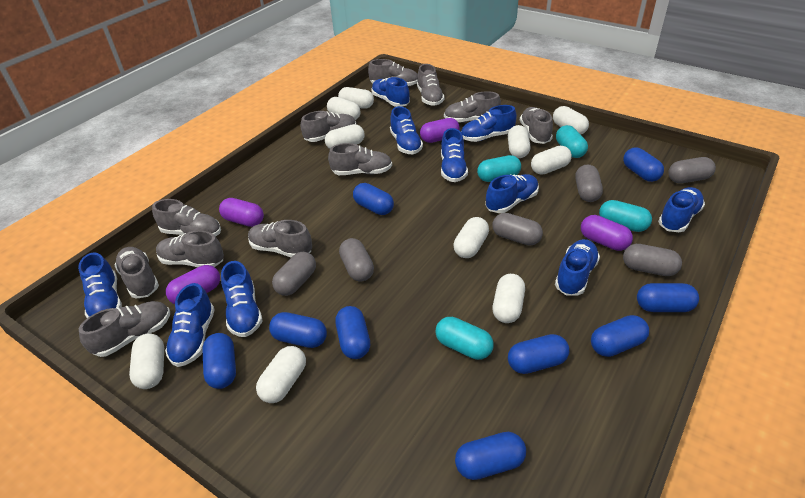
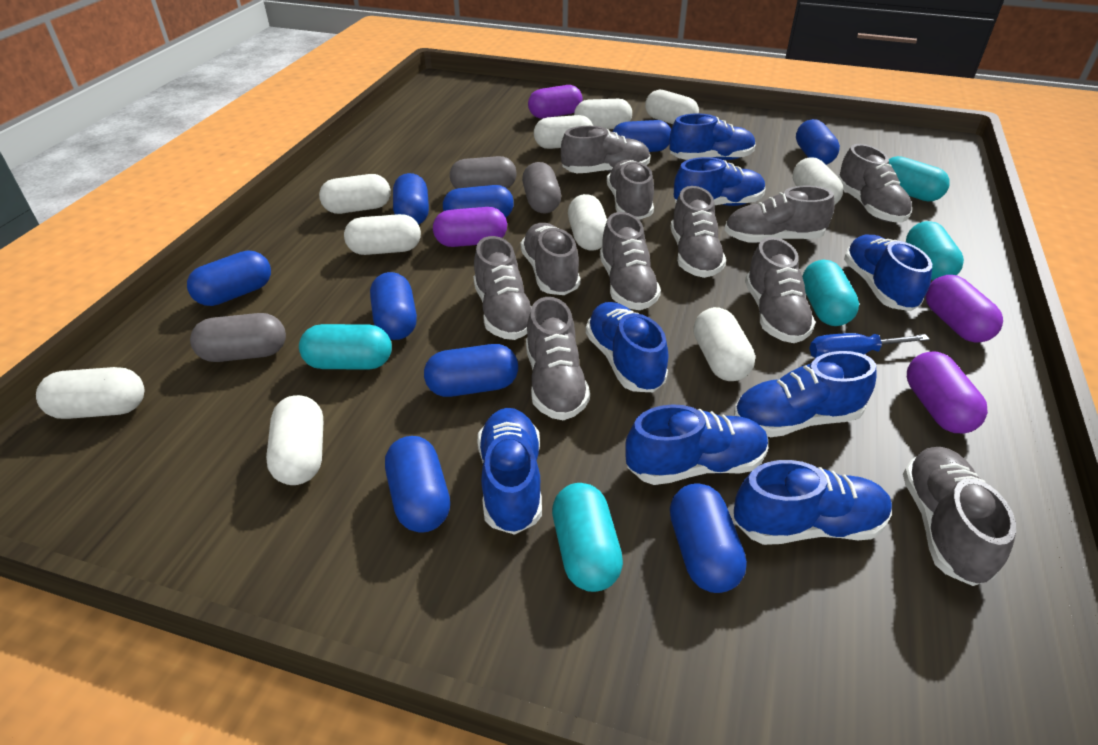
blue screwdriver: 0 -> 1
blue shoe: 10 -> 8
grey capsule: 6 -> 3
turquoise capsule: 4 -> 5

